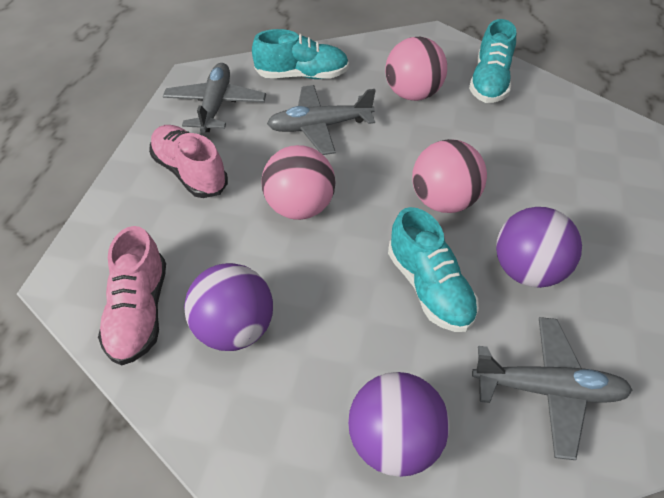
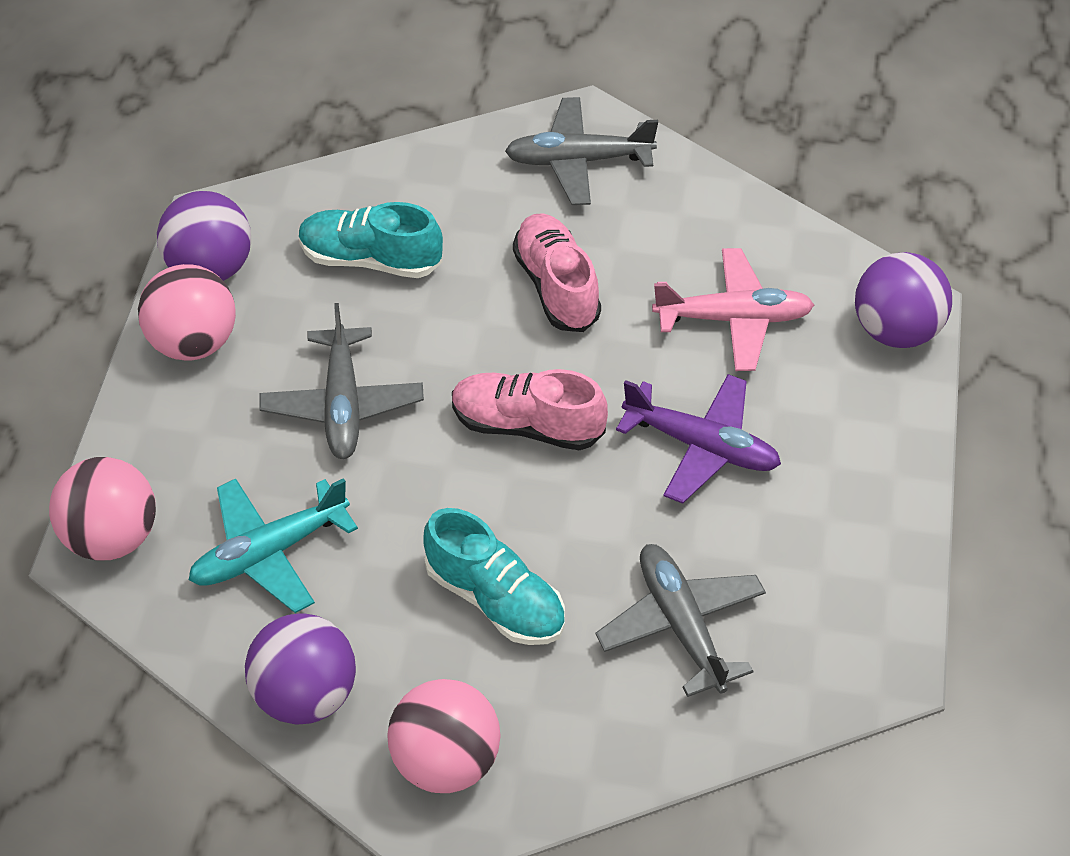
pink plane: 0 -> 1
purple plane: 0 -> 1
turquoise plane: 0 -> 1
turquoise shoe: 3 -> 2

